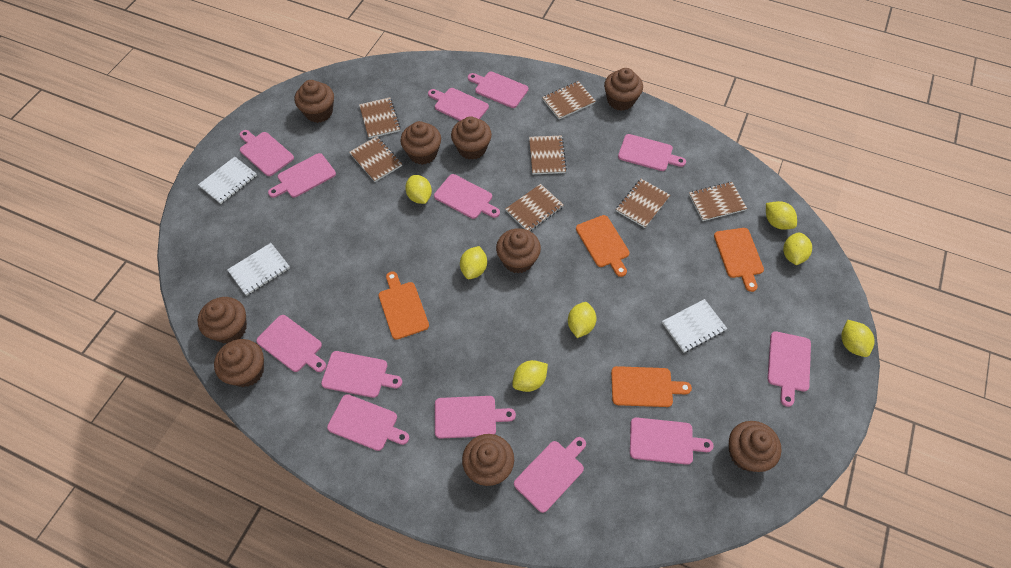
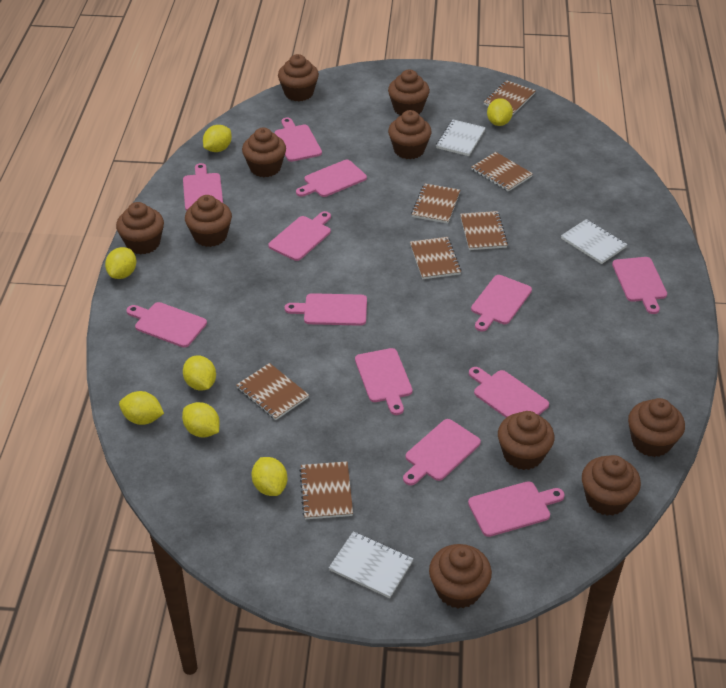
brown cupcake: 9 -> 10
orange cutting board: 4 -> 0
pink cutting board: 13 -> 12

